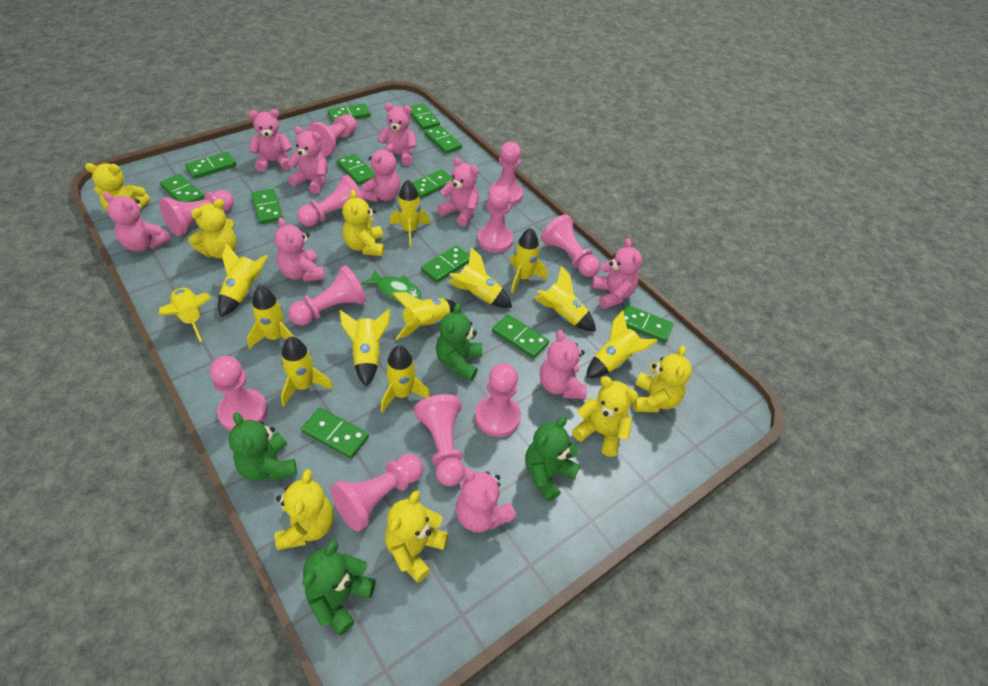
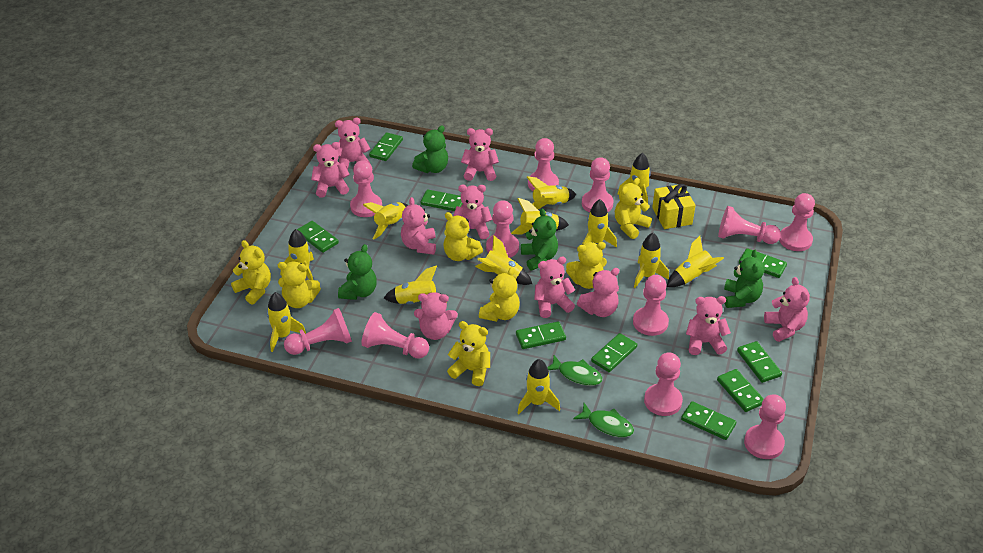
green domino: 12 -> 9
green fish: 1 -> 2
yellow gift: 0 -> 1

